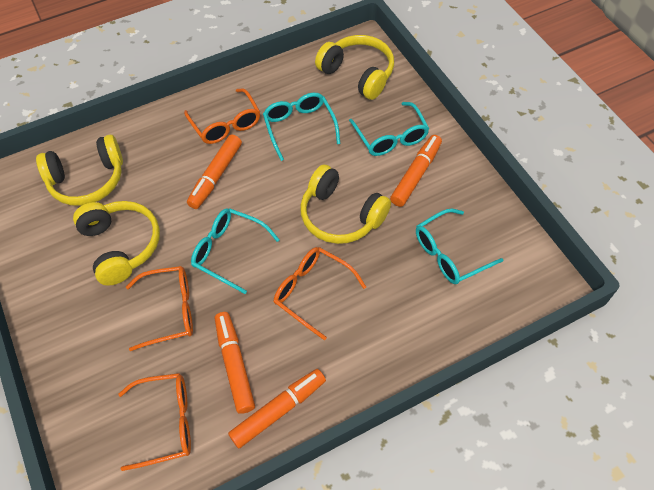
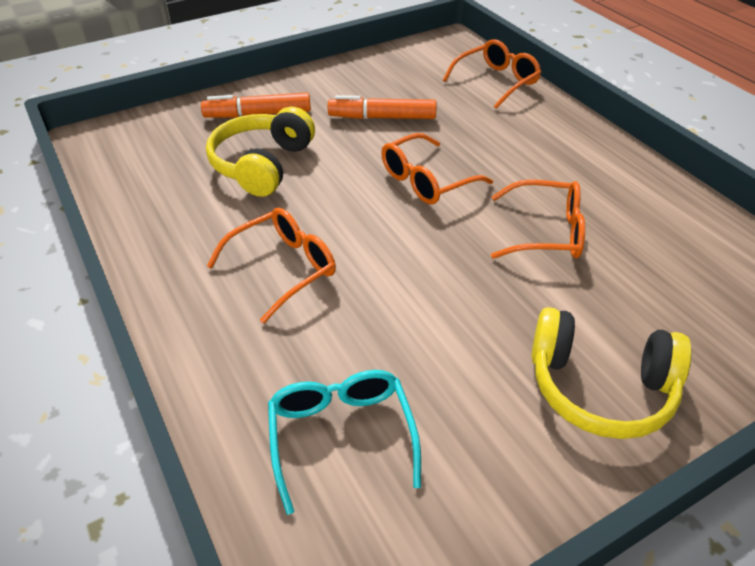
orange marker: 4 -> 2
turquoise glasses: 4 -> 1
yellow headphones: 4 -> 2

